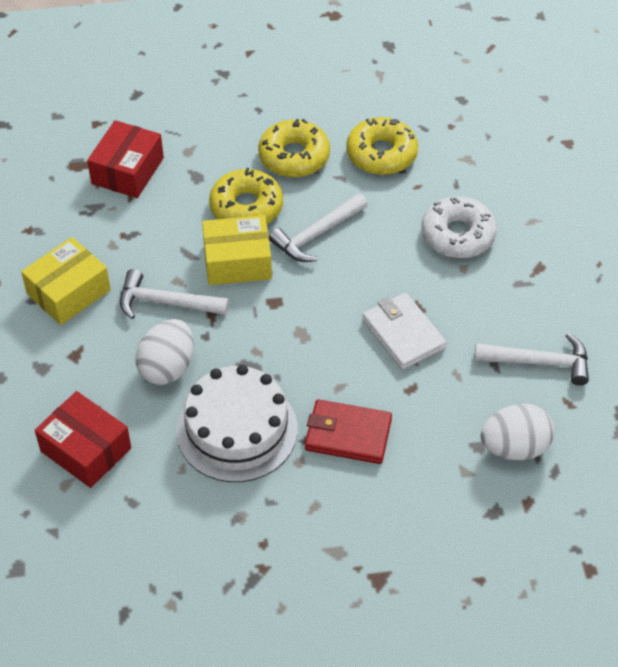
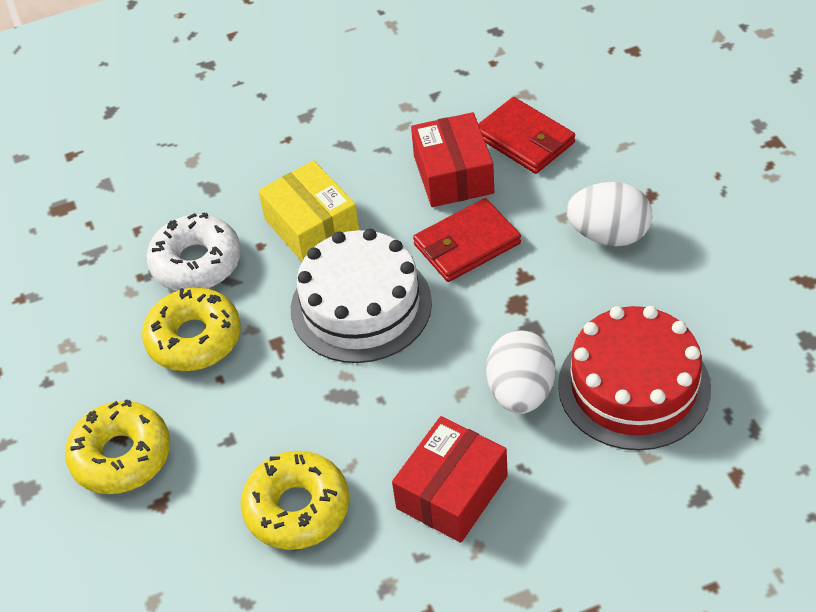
red cake: 0 -> 1
red wallet: 1 -> 2
white hammer: 3 -> 0
white wallet: 1 -> 0
yellow box: 2 -> 1

